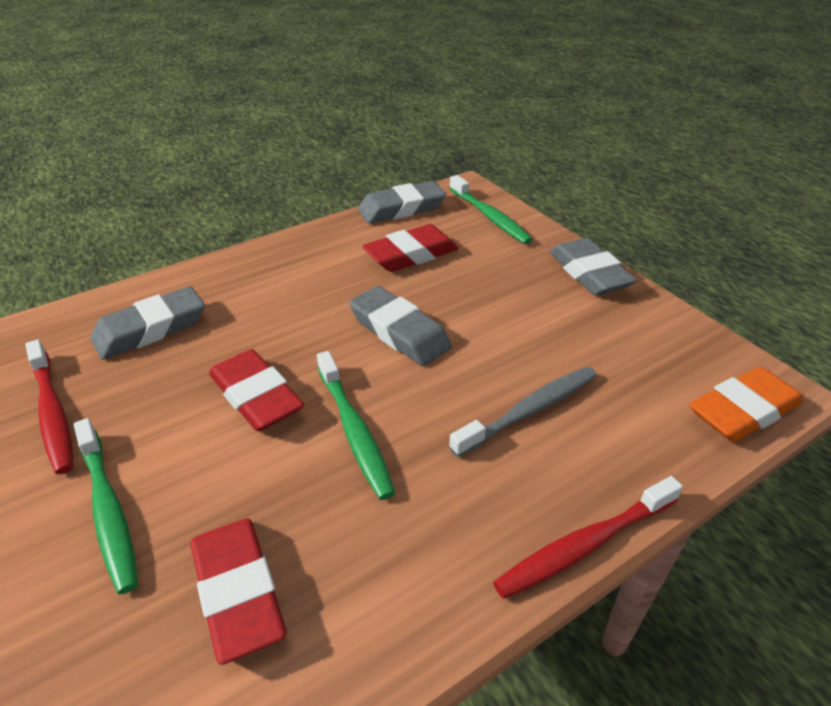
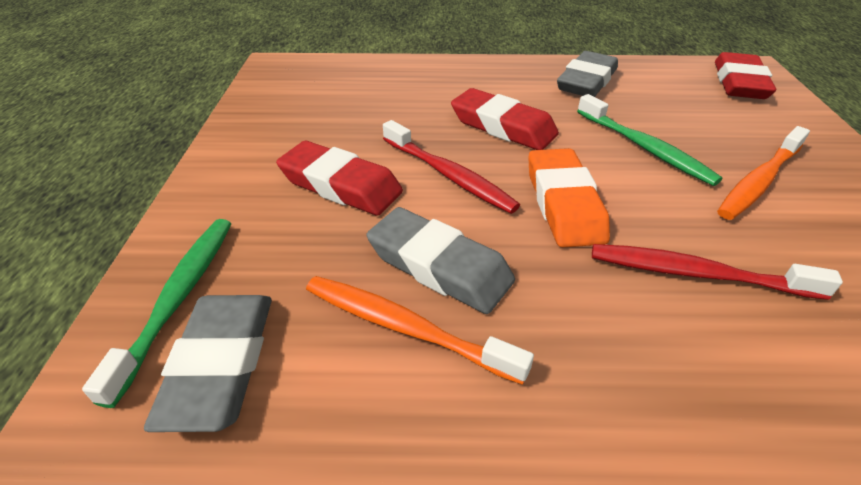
green toothbrush: 3 -> 2
grey eraser: 4 -> 3
grey toothbrush: 1 -> 0
orange toothbrush: 0 -> 2

